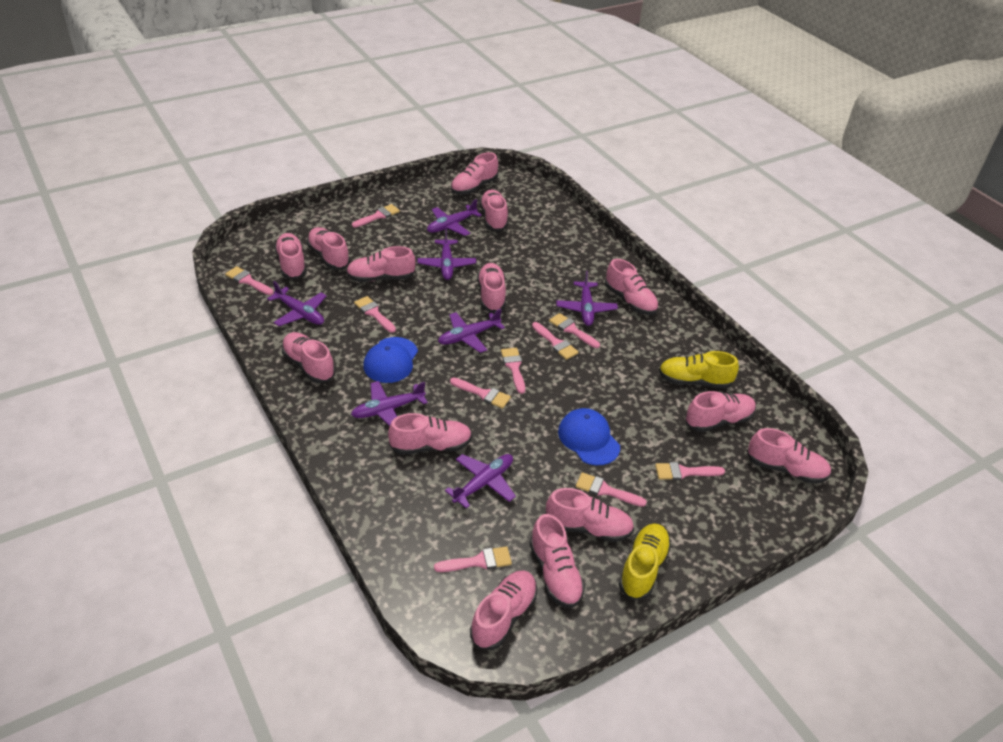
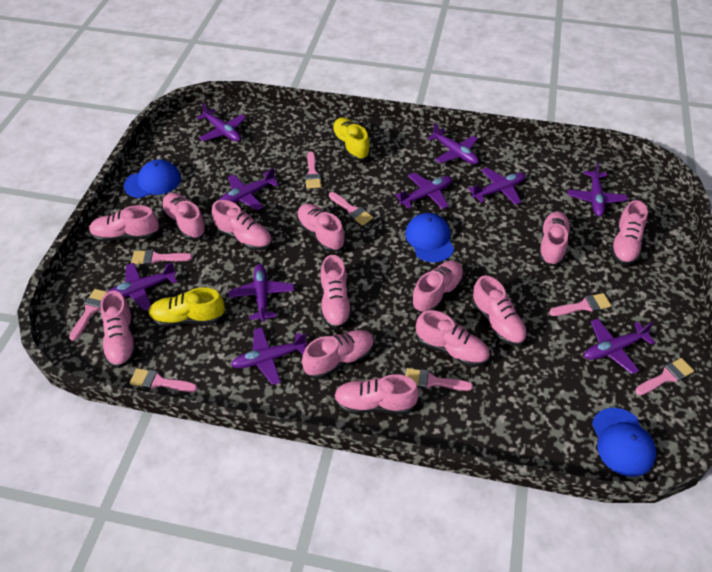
blue cap: 2 -> 3
pink brush: 10 -> 8
pink shoe: 14 -> 13
purple plane: 7 -> 10

